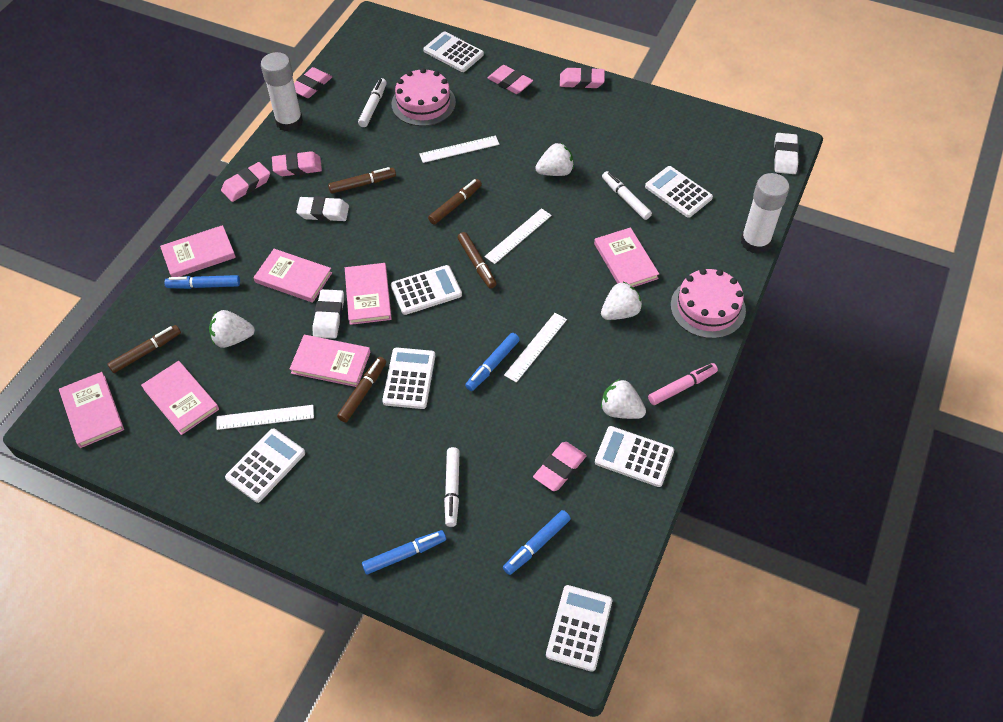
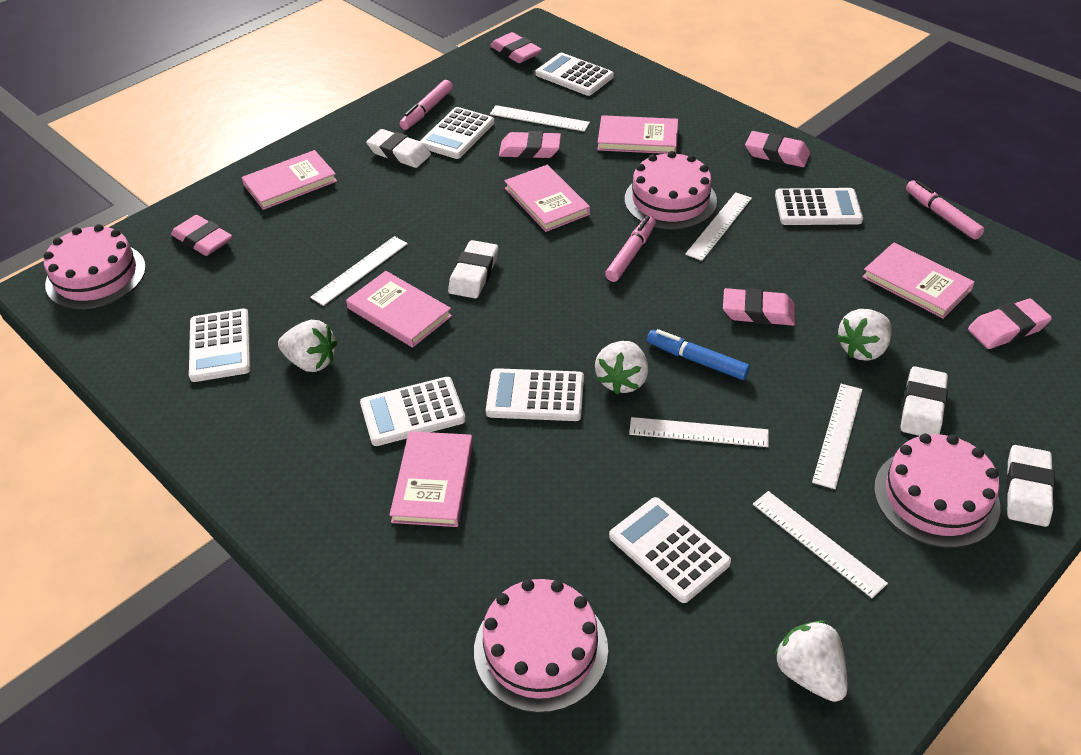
blue marker: 4 -> 1
brown marker: 5 -> 0
pink book: 7 -> 6
pink cake: 2 -> 4
pink marker: 1 -> 3
white eraser: 3 -> 4
white glue stick: 2 -> 0
white marker: 3 -> 0
white ruler: 4 -> 6

